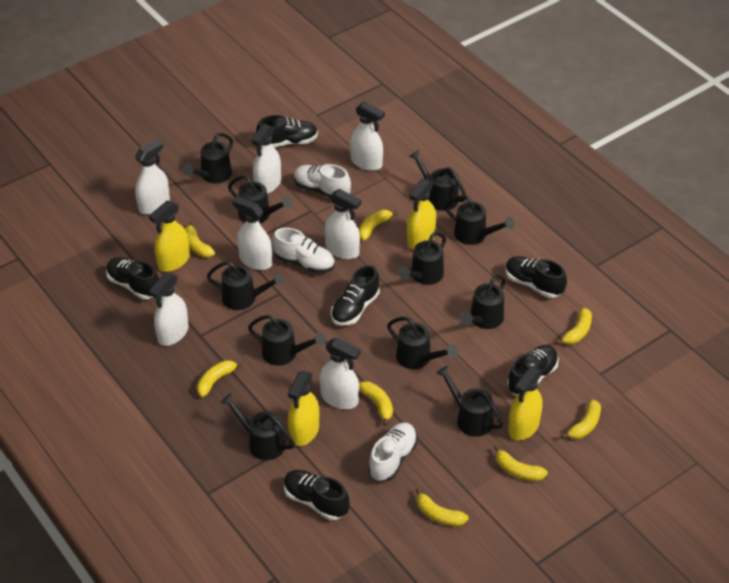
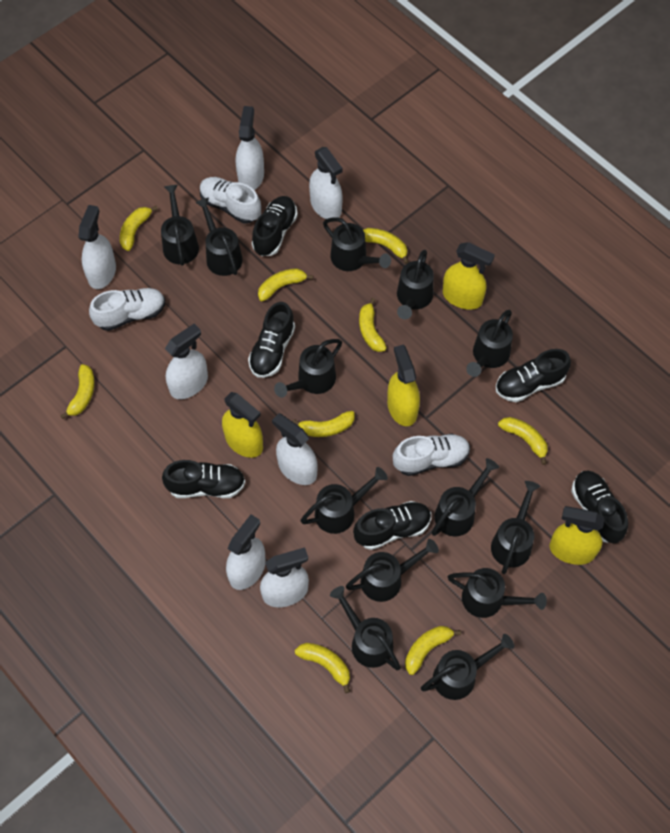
black watering can: 11 -> 13
yellow banana: 8 -> 9

